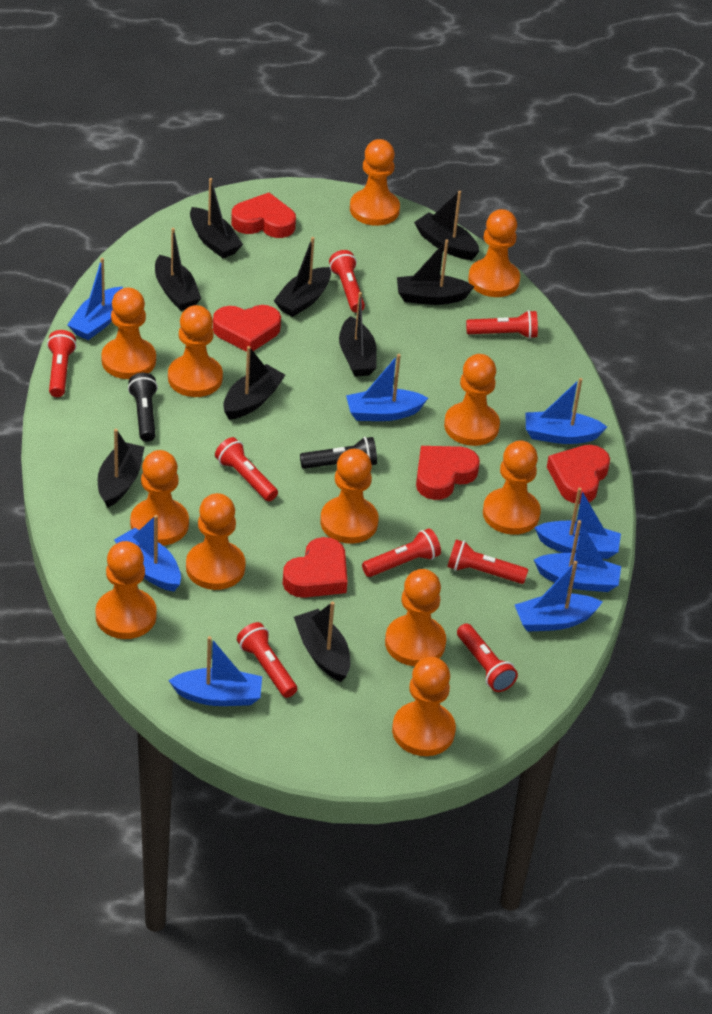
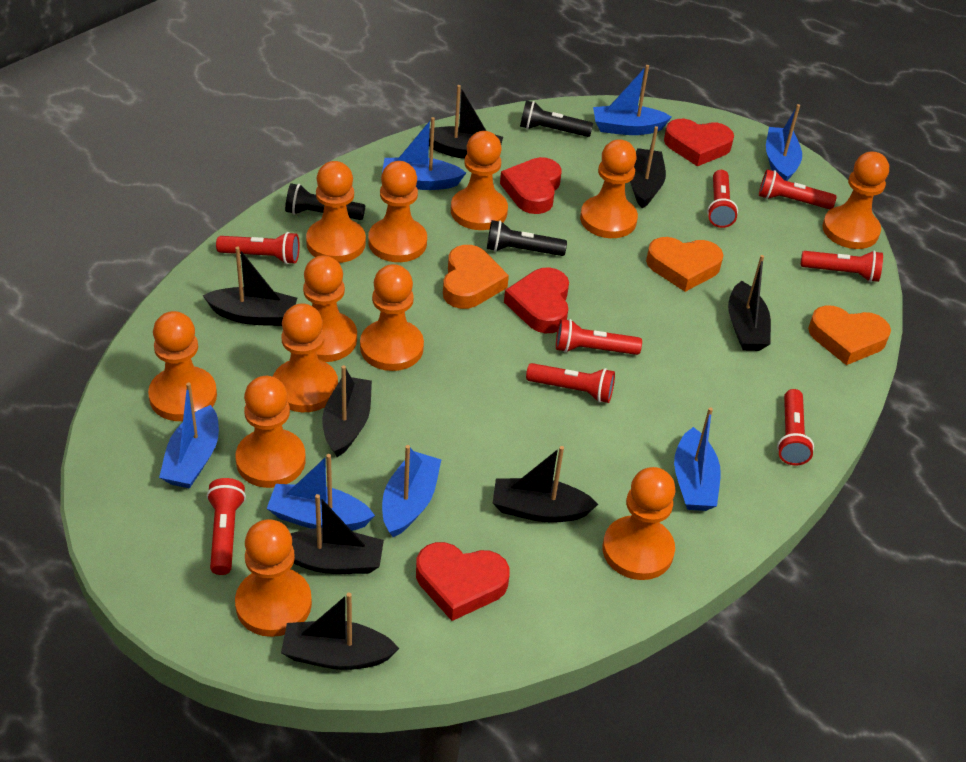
black boat: 9 -> 8
black flashlight: 2 -> 3
blue boat: 8 -> 7
orange heart: 0 -> 3
red heart: 5 -> 4

